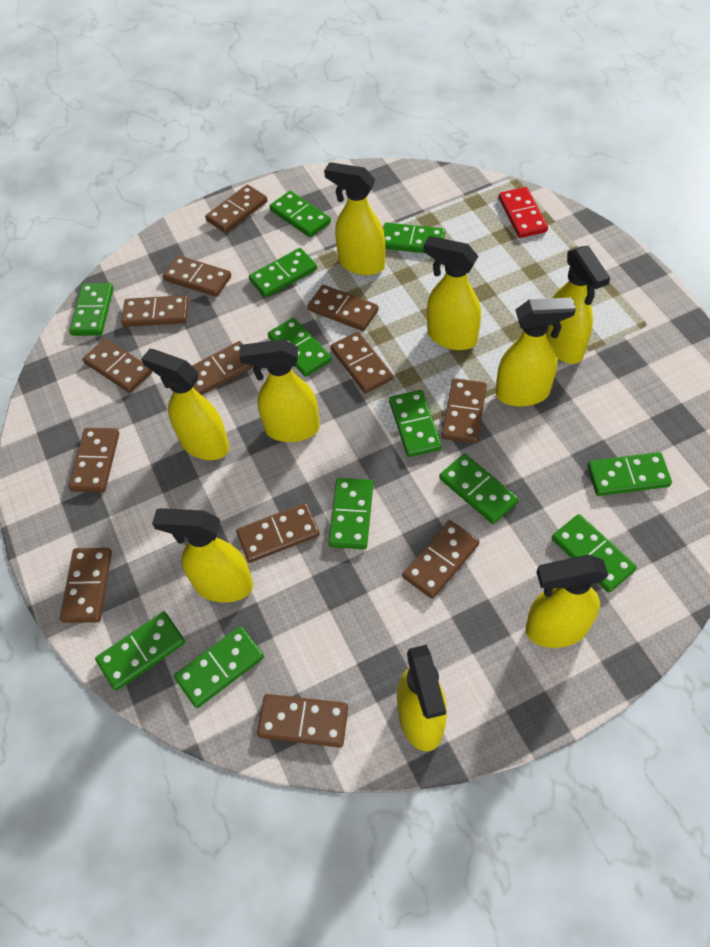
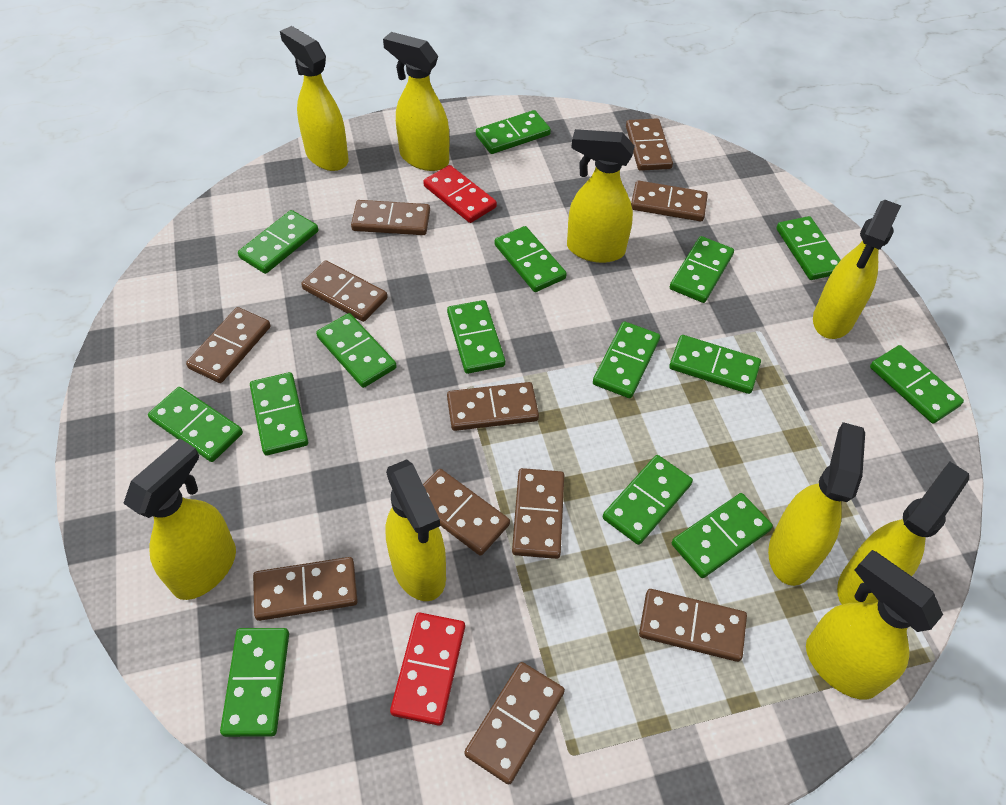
brown domino: 13 -> 11
green domino: 12 -> 15
red domino: 1 -> 2

